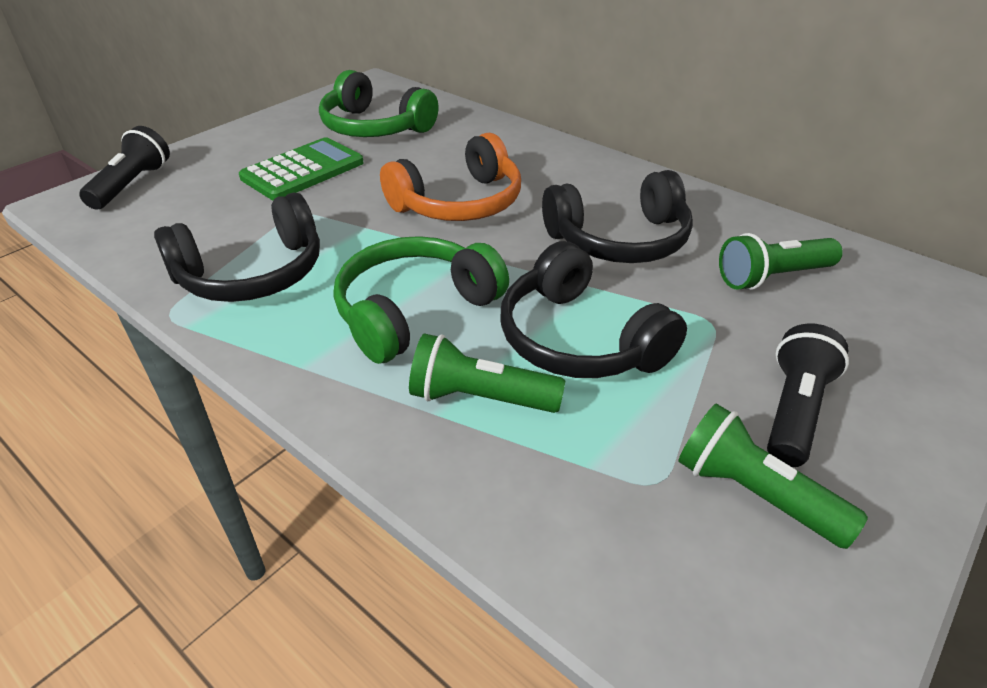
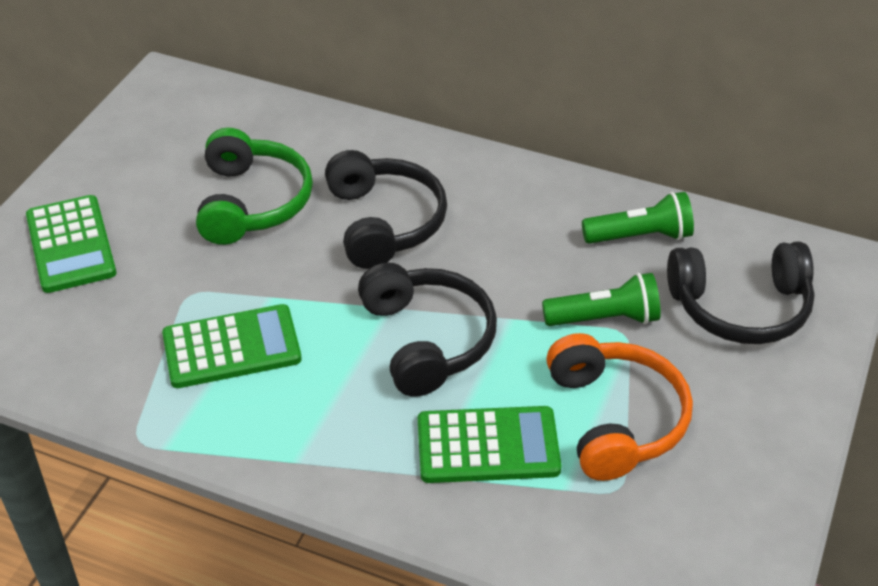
black flashlight: 2 -> 0
green calculator: 1 -> 3
green flashlight: 3 -> 2
green headphones: 2 -> 1

